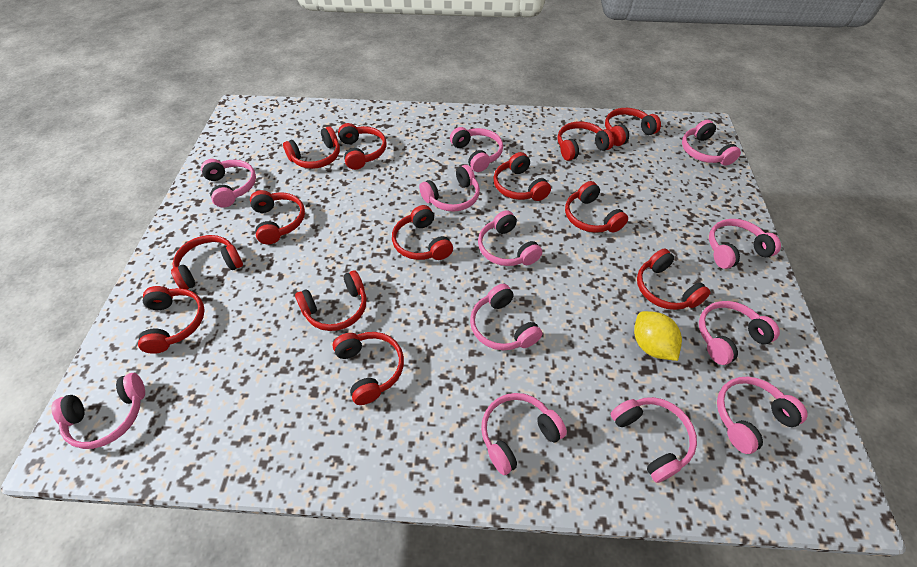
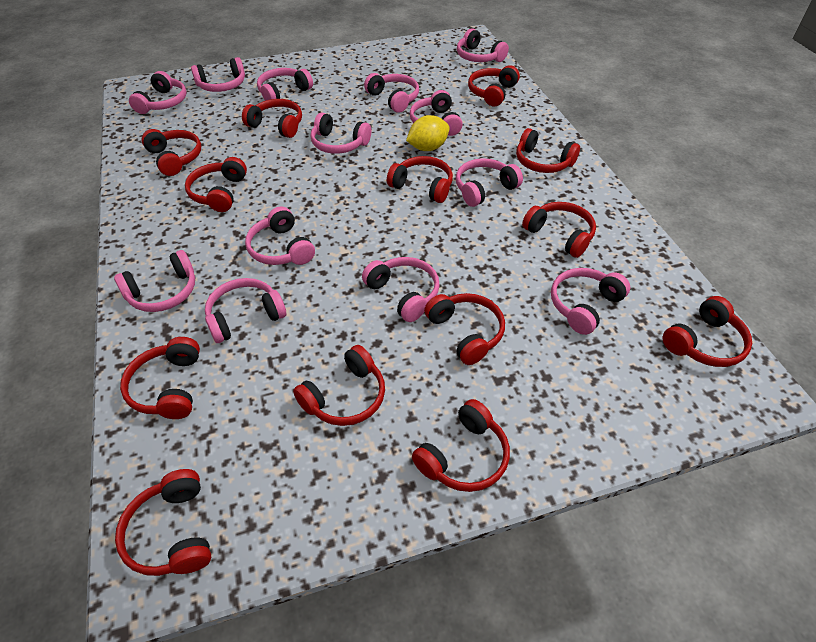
pink headphones: 12 -> 13

